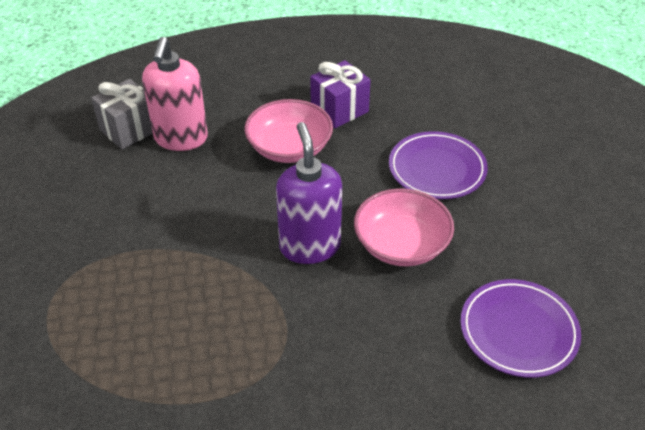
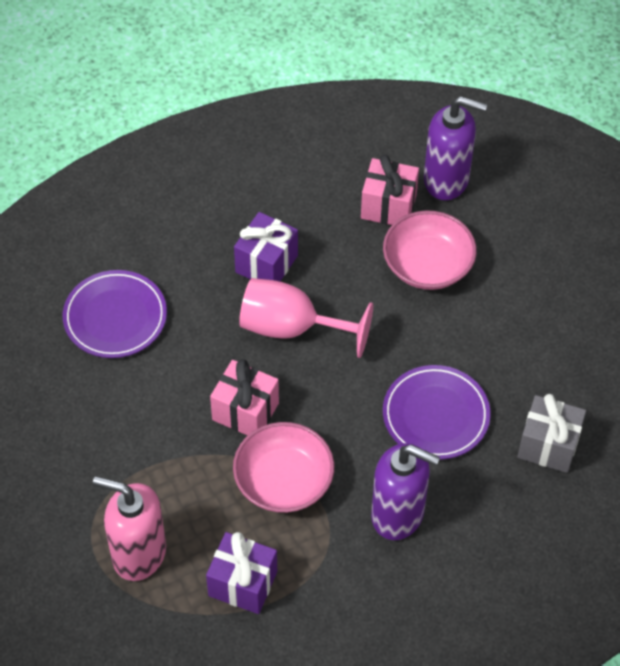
pink gift: 0 -> 2
pink goblet: 0 -> 1
purple gift: 1 -> 2
purple soap dispenser: 1 -> 2

